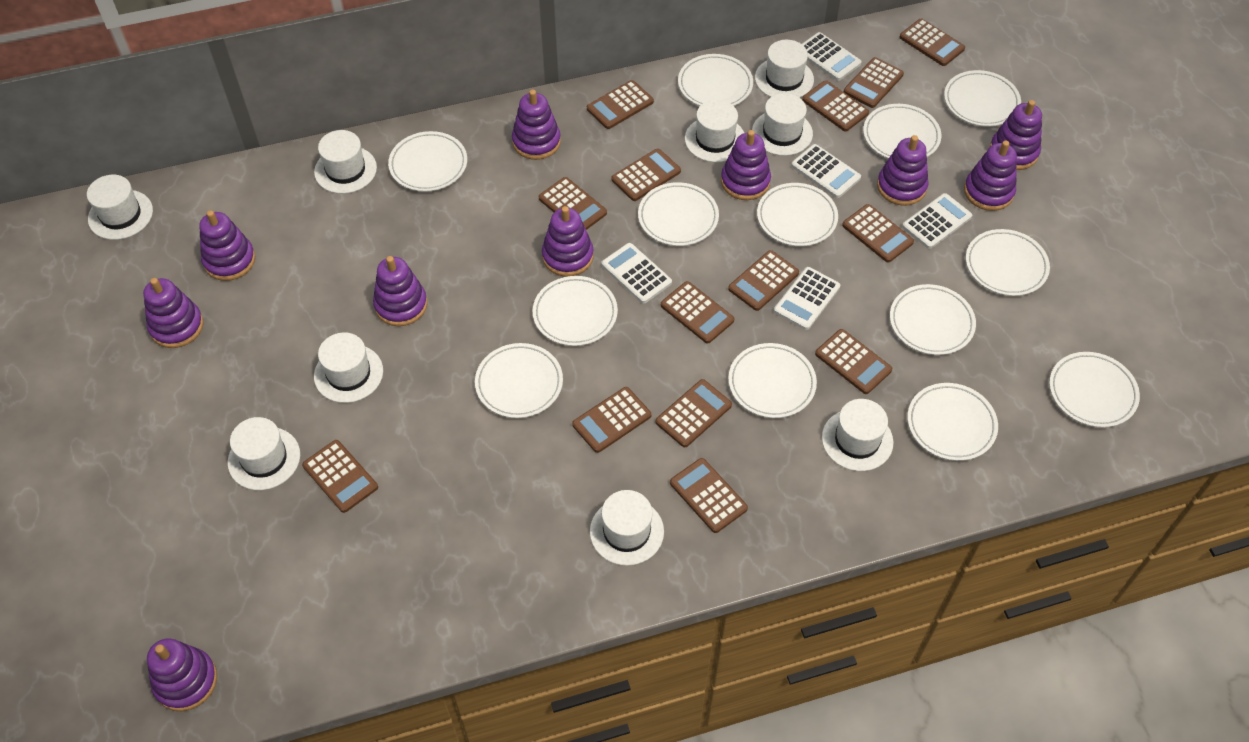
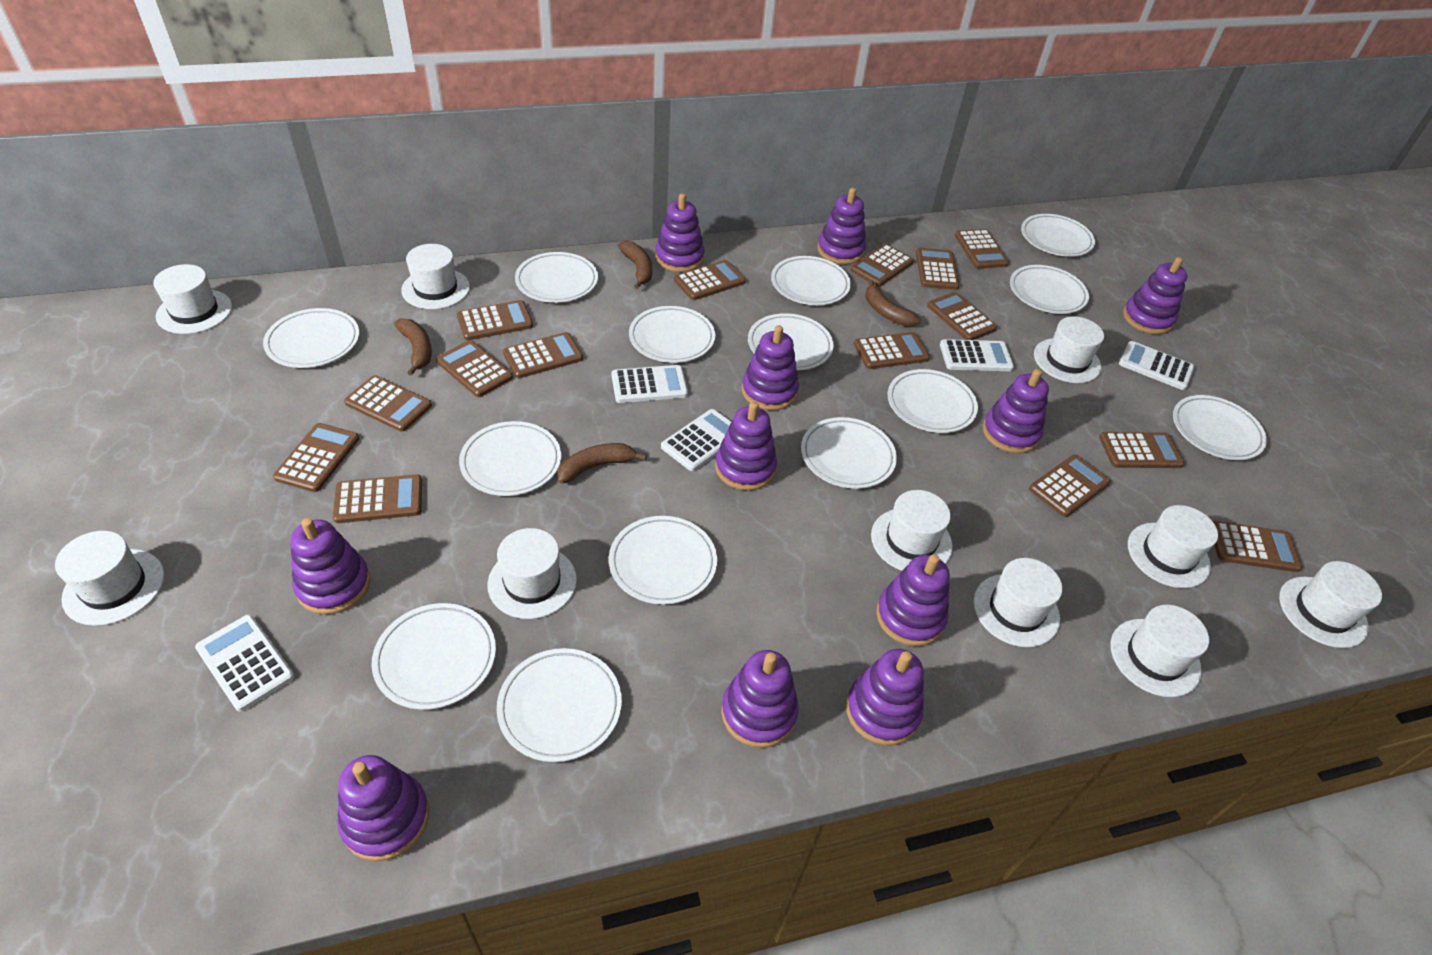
brown banana: 0 -> 4
brown calculator: 14 -> 15
purple stacking toy: 10 -> 11
white hat: 9 -> 10
white plate: 13 -> 14

